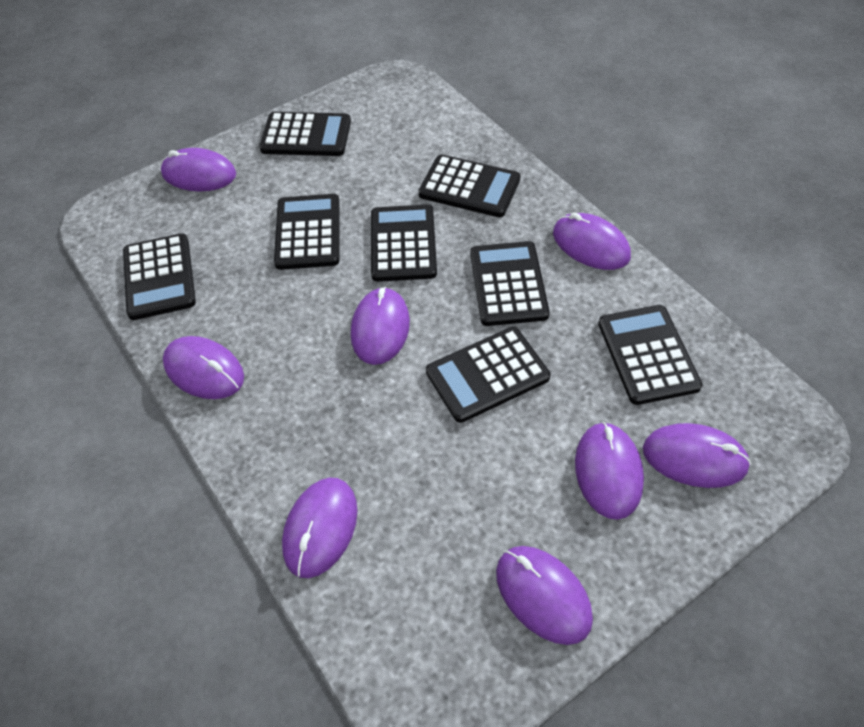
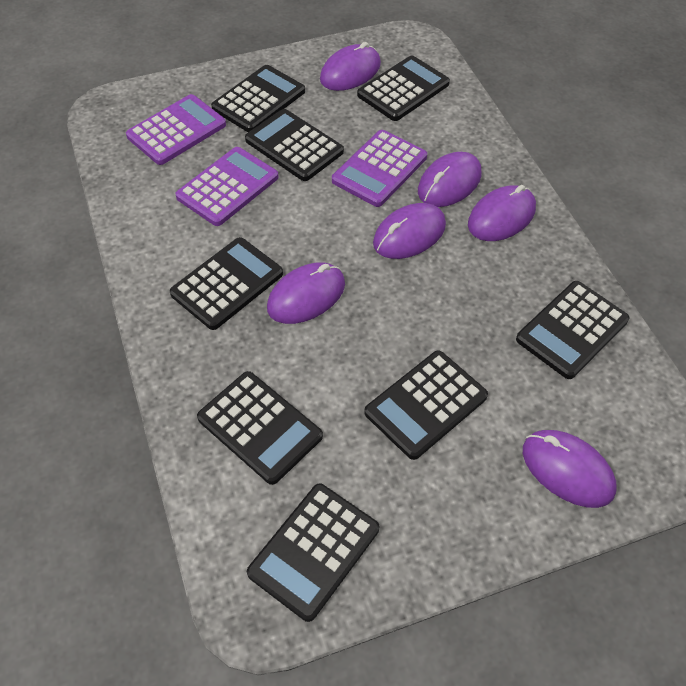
purple calculator: 0 -> 3
purple mouse: 8 -> 6

